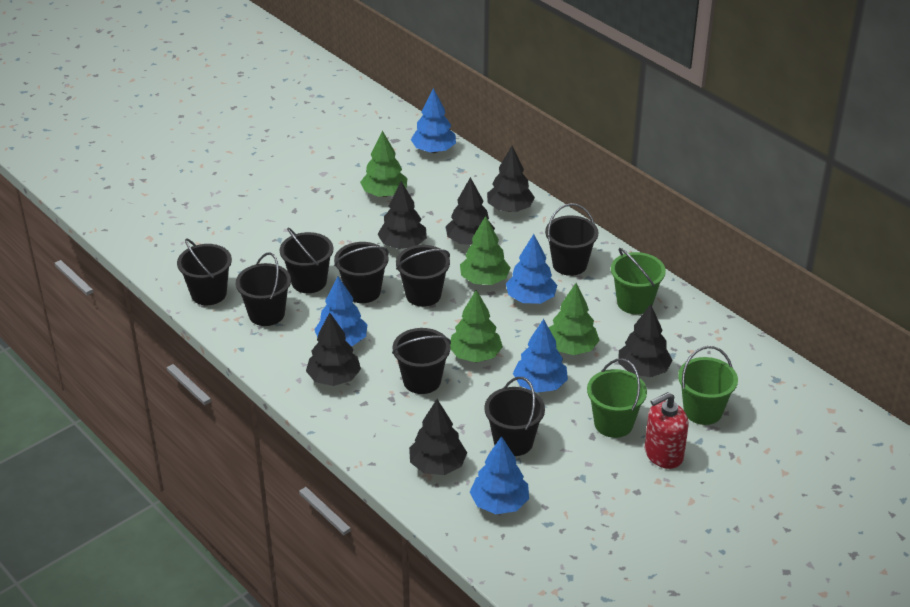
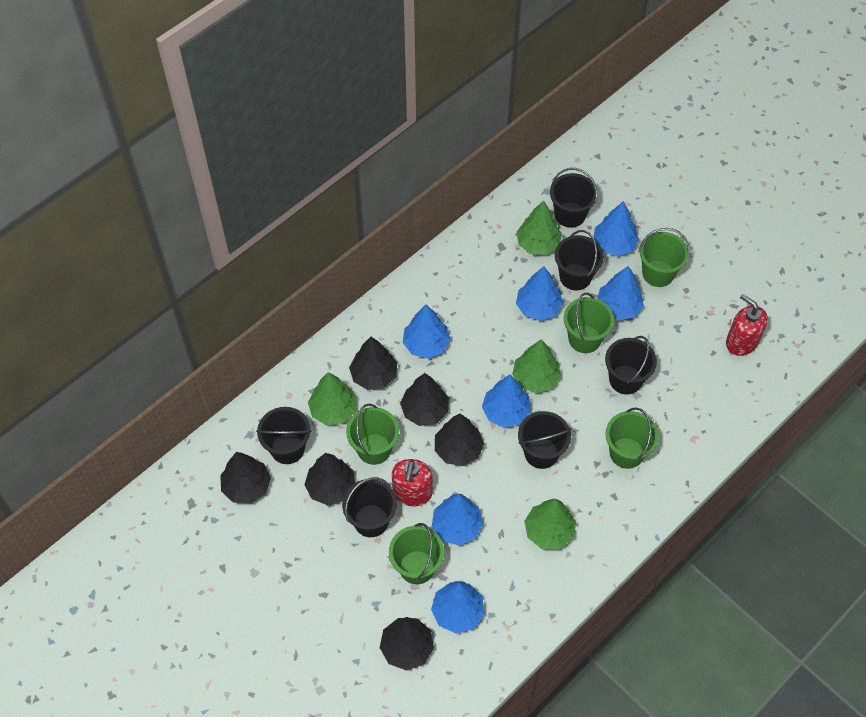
black bucket: 8 -> 6
blue tree: 5 -> 7
green bucket: 3 -> 5
red soap dispenser: 1 -> 2

